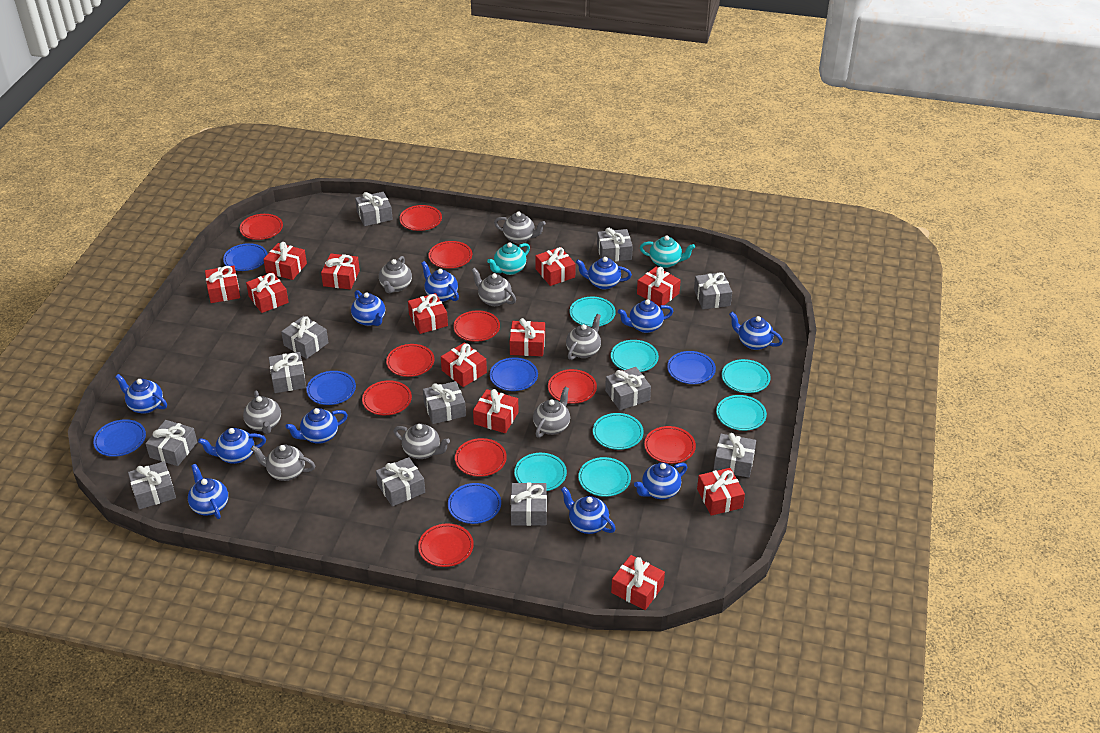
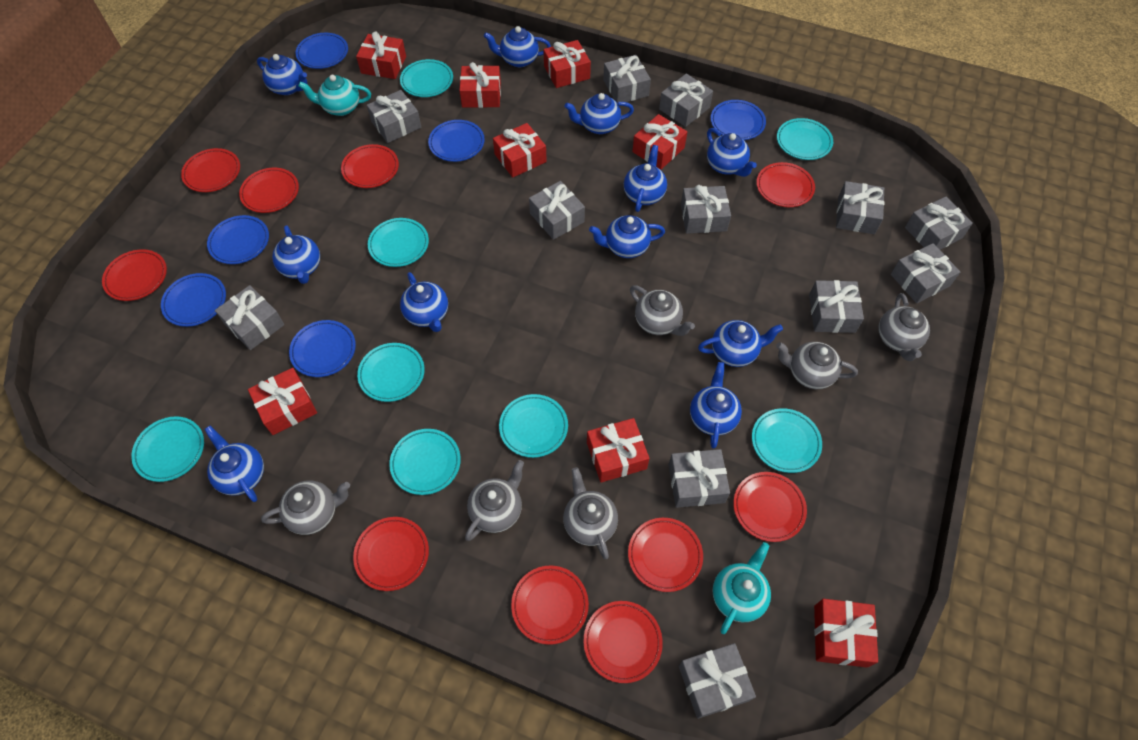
grey teapot: 8 -> 6
red gift: 12 -> 8
turquoise plate: 7 -> 8

